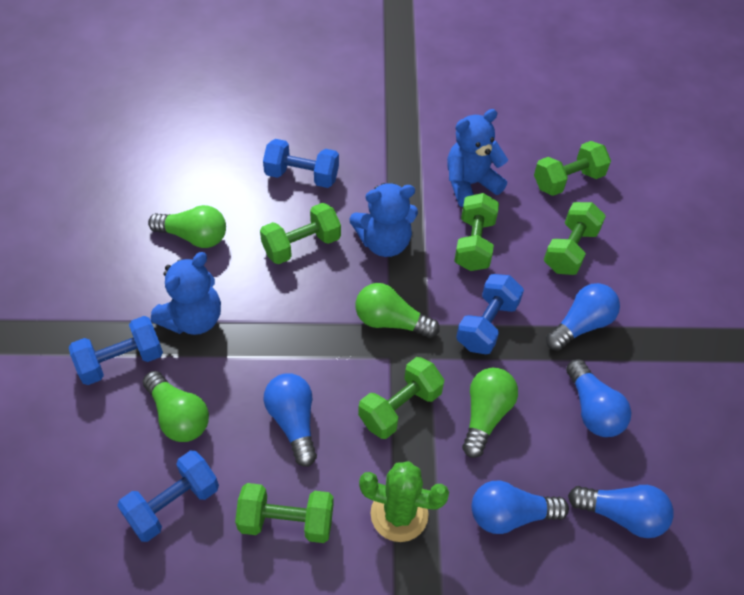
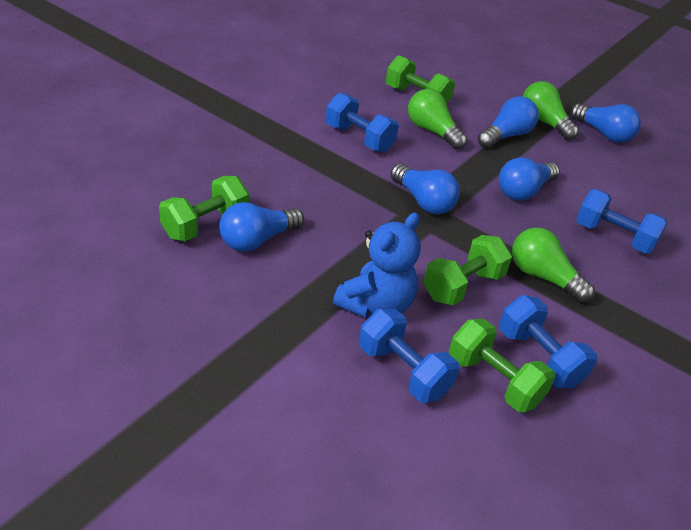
blue teddy bear: 3 -> 1
green cactus: 1 -> 0
green dumbbell: 6 -> 4
green light bulb: 4 -> 3

